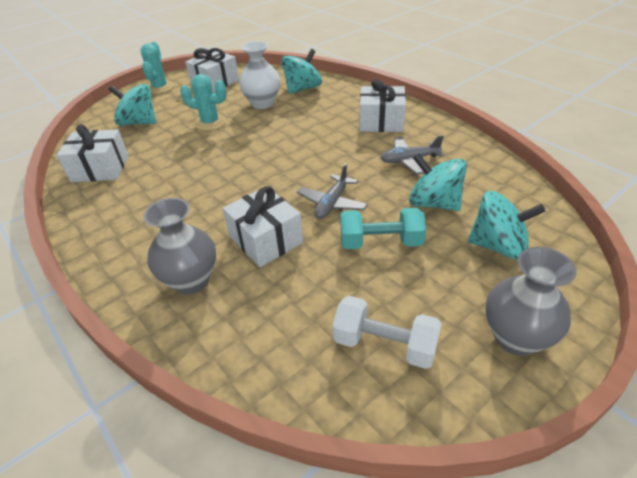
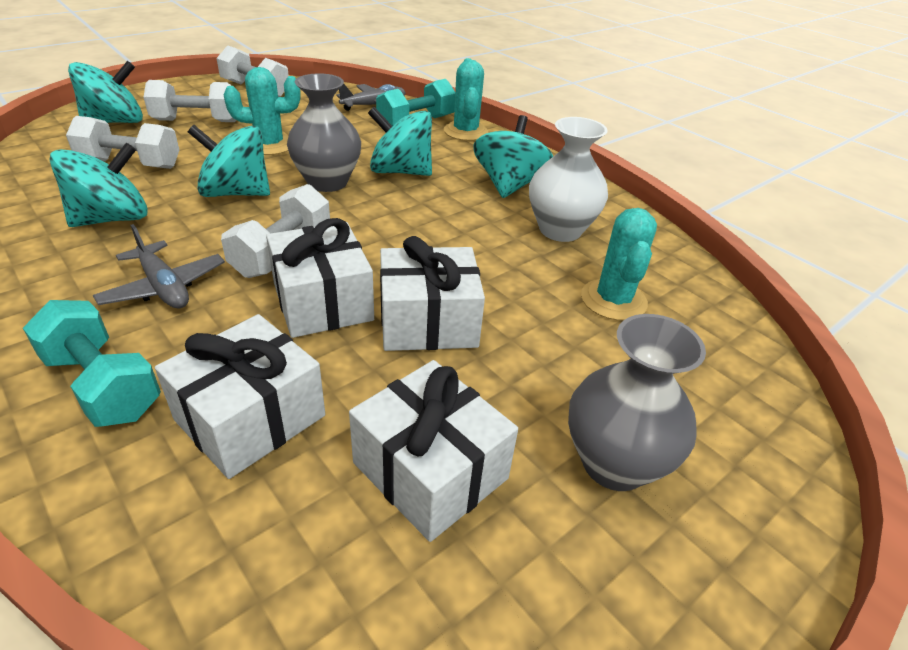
turquoise cactus: 2 -> 3
turquoise dumbbell: 1 -> 2
turquoise spinning top: 4 -> 5
white dumbbell: 1 -> 4

